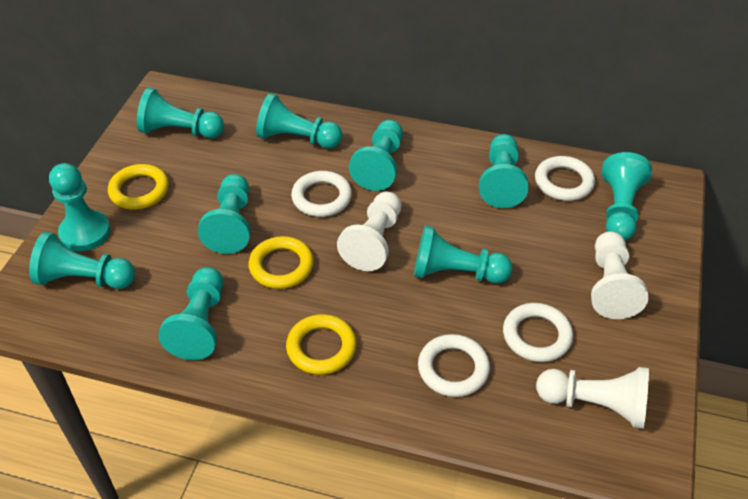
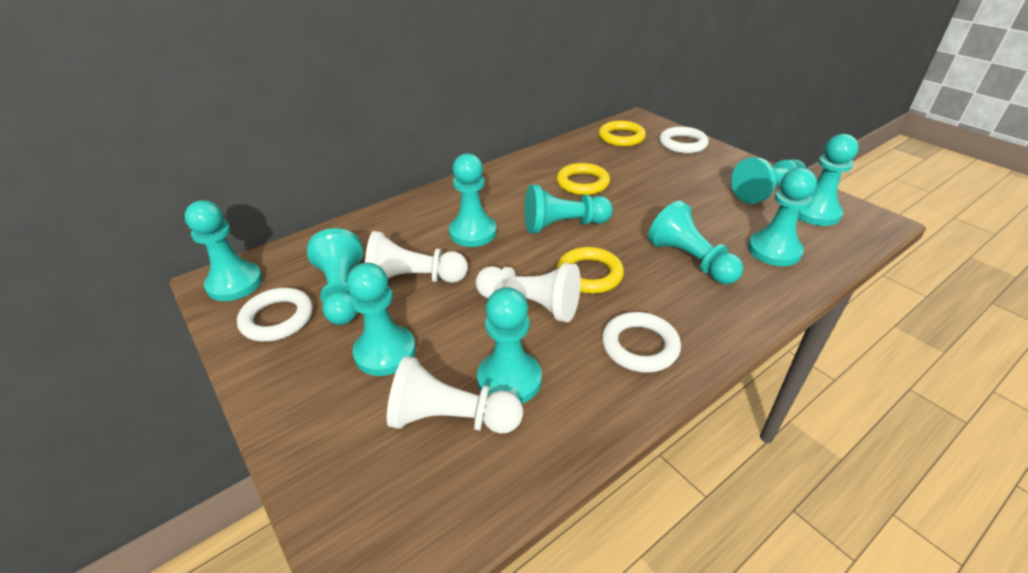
white ring: 4 -> 3

